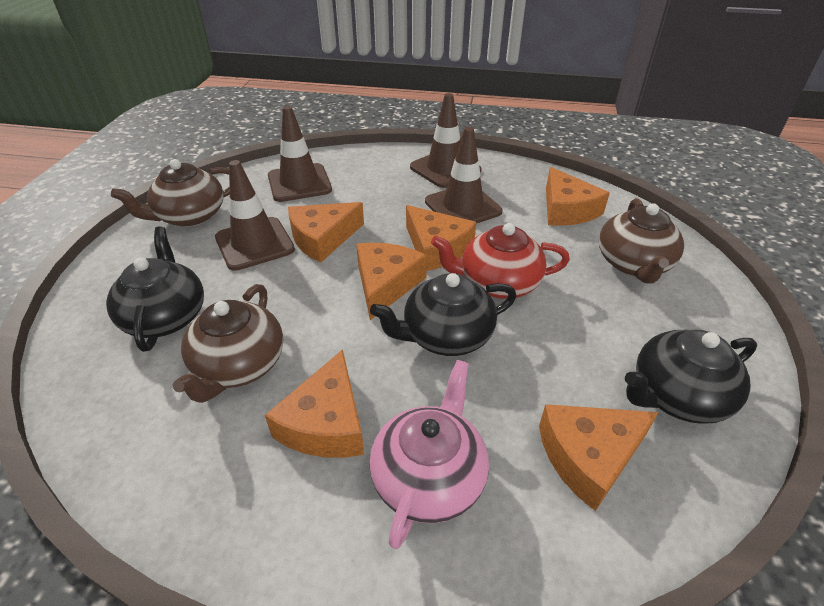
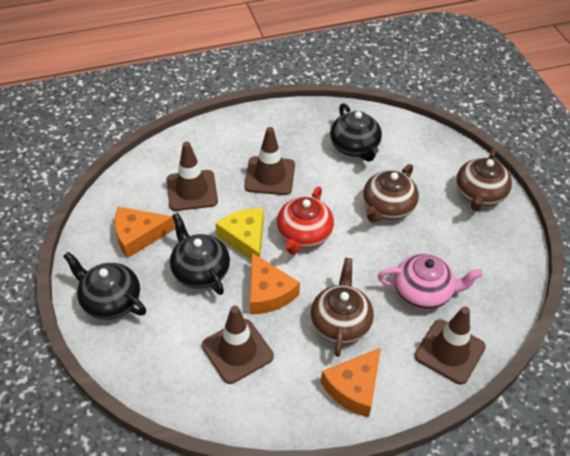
orange cheese: 6 -> 3
yellow cheese: 0 -> 1

